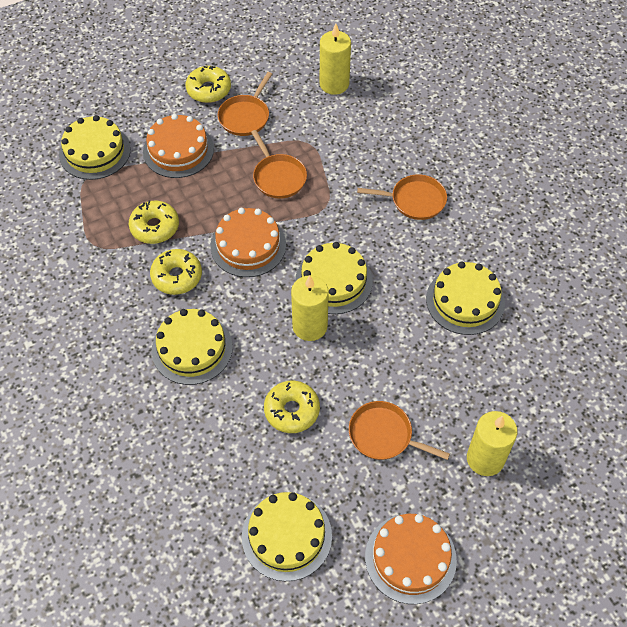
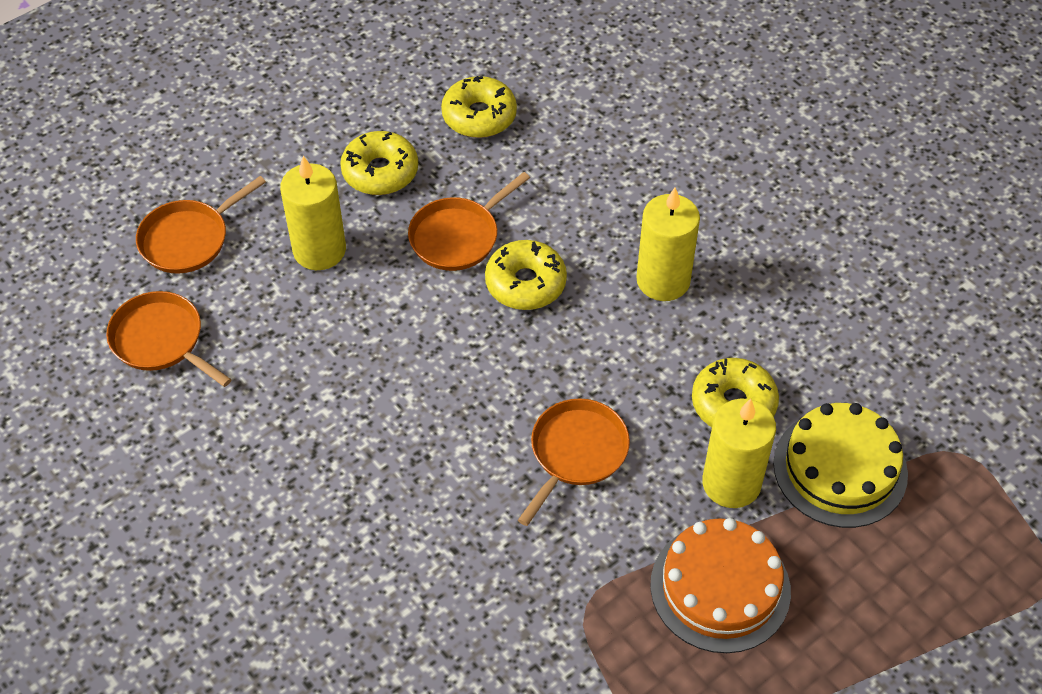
orange cake: 3 -> 1
yellow cake: 5 -> 1

